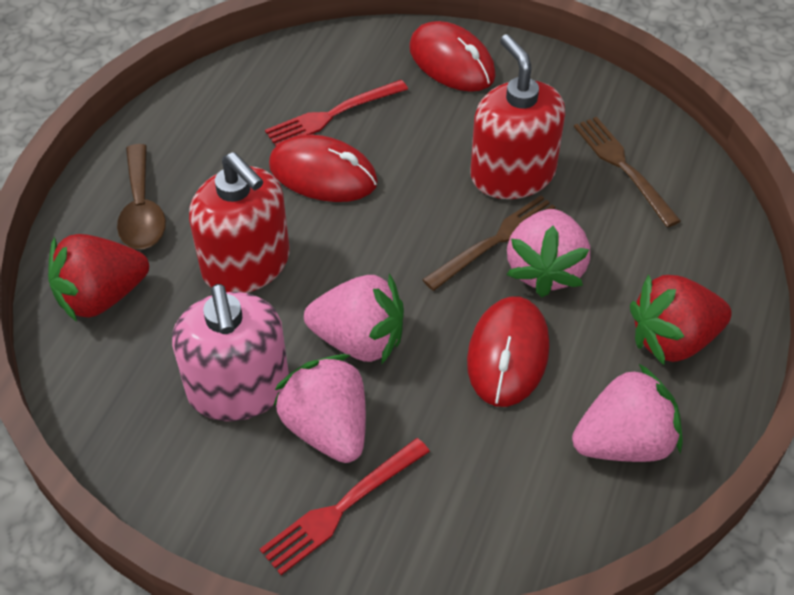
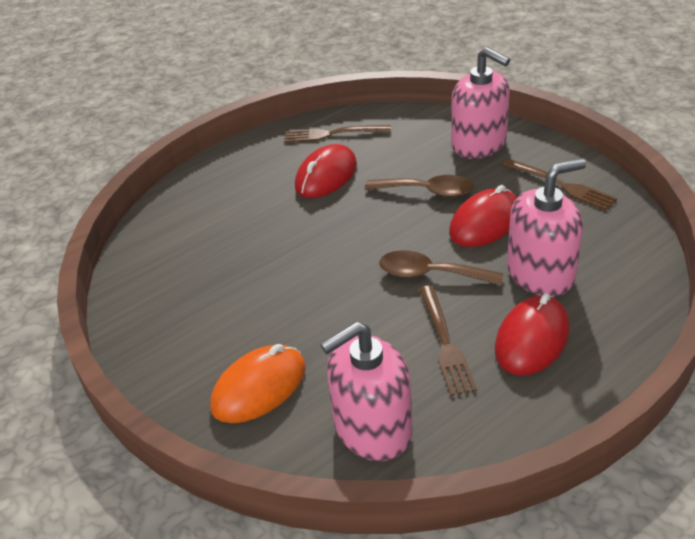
brown fork: 2 -> 3
brown spoon: 1 -> 2
orange mouse: 0 -> 1
pink soap dispenser: 1 -> 3
pink strawberry: 4 -> 0
red fork: 2 -> 0
red soap dispenser: 2 -> 0
red strawberry: 2 -> 0

